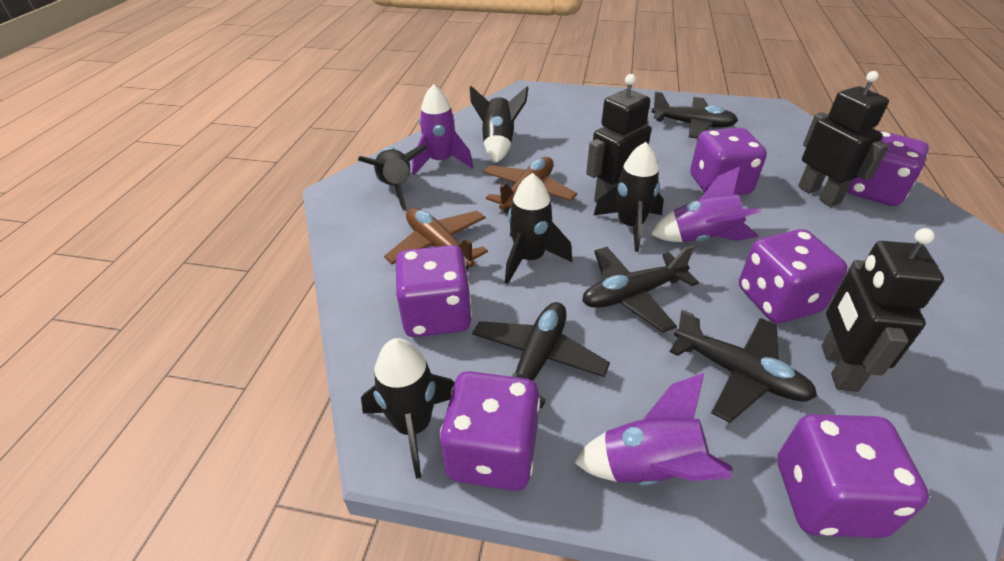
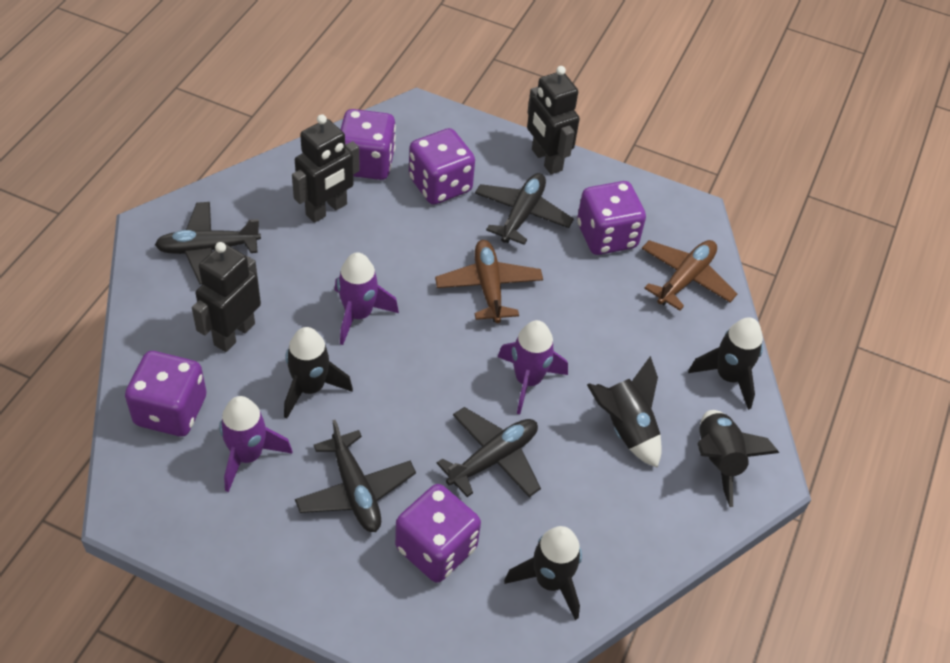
purple dice: 6 -> 5

